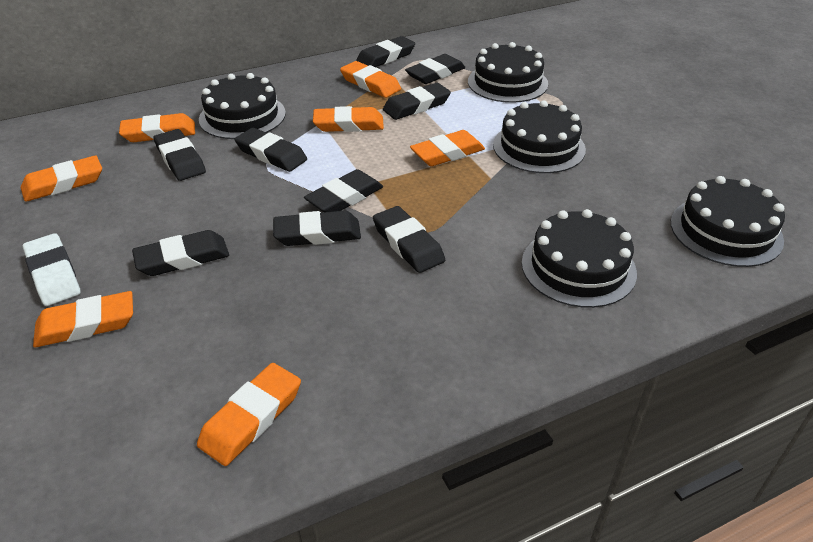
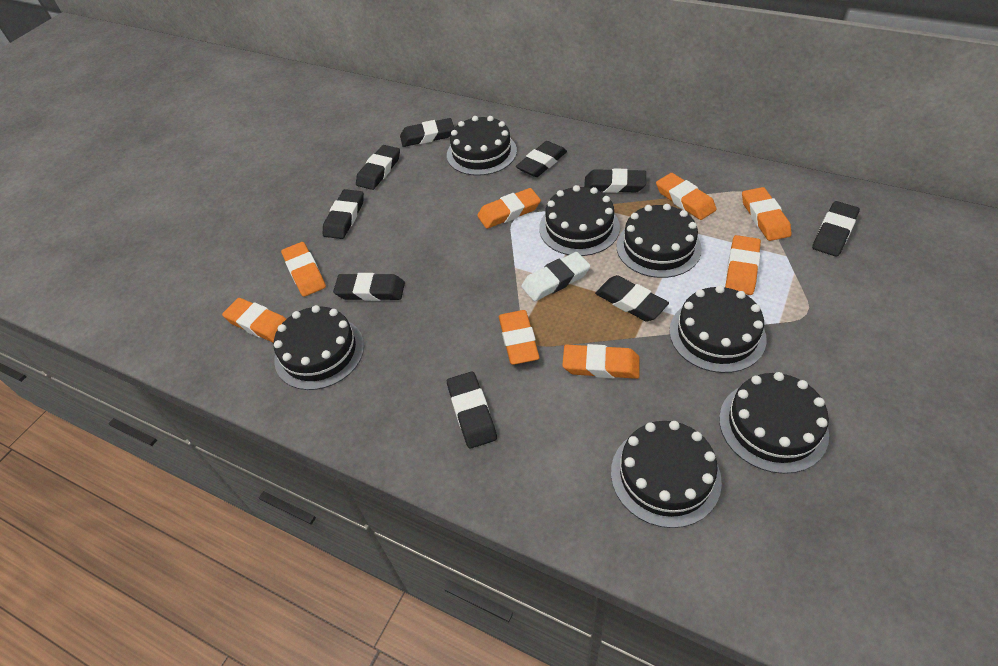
black cake: 5 -> 7
orange eraser: 7 -> 8

